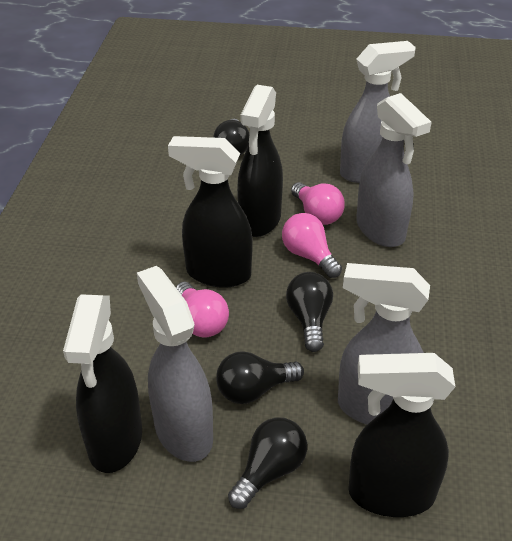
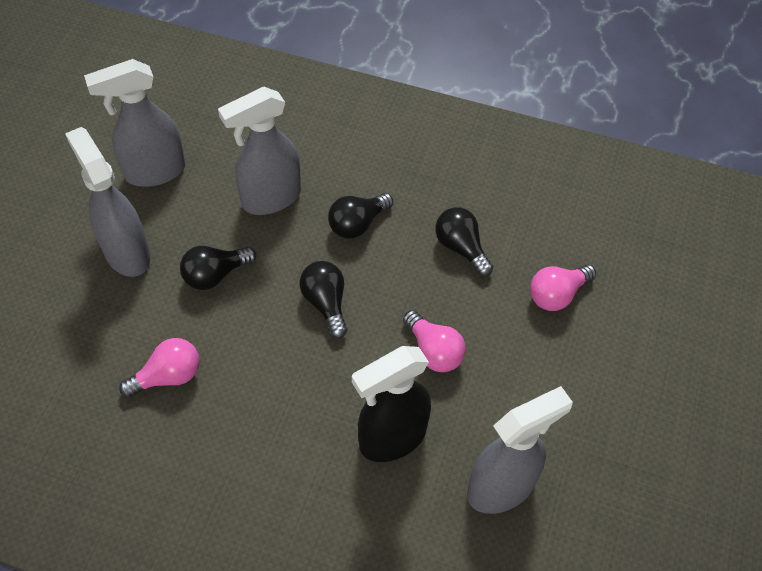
black spray bottle: 4 -> 1

